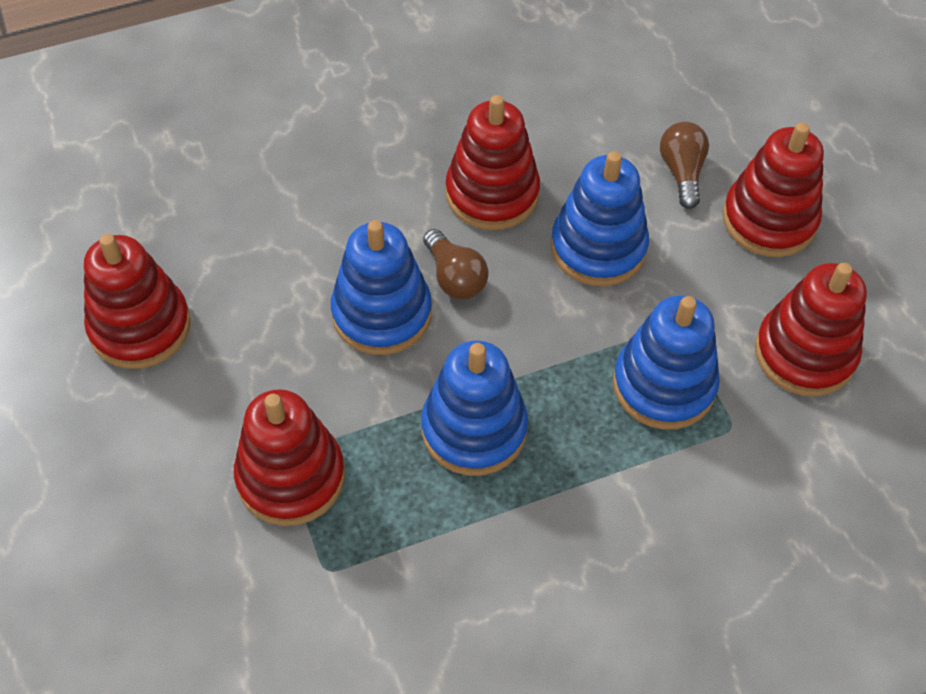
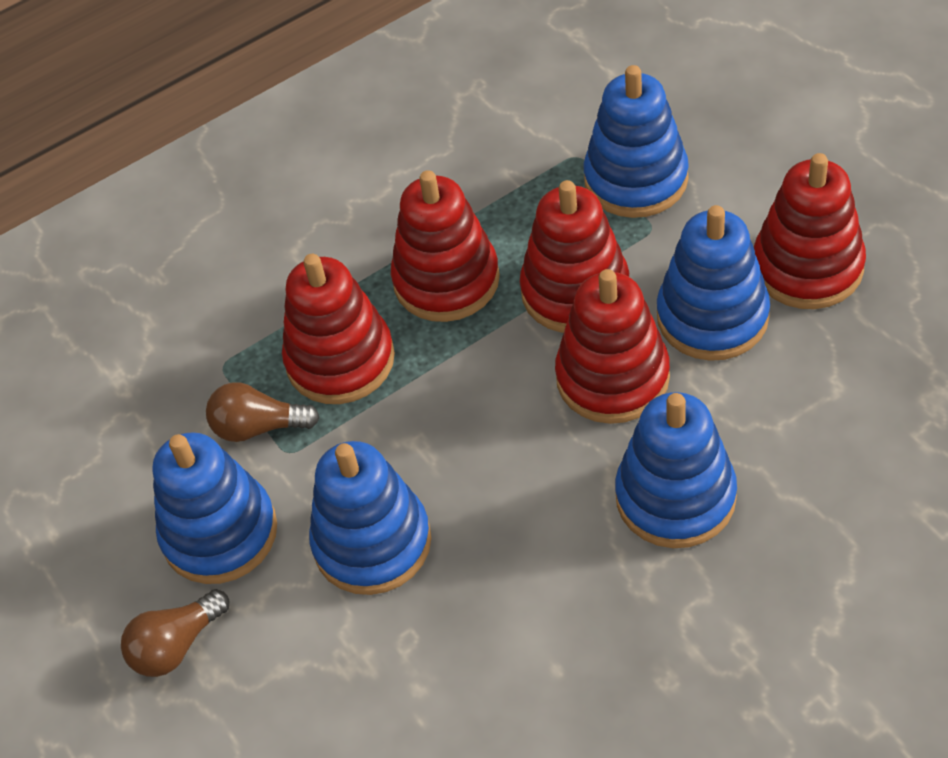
blue stacking toy: 4 -> 5

